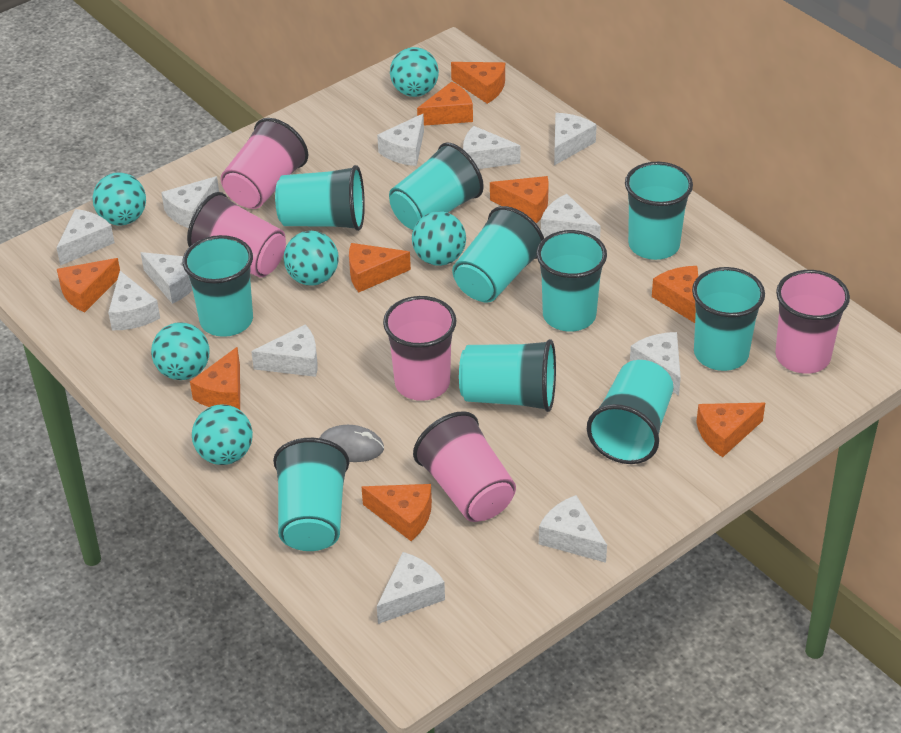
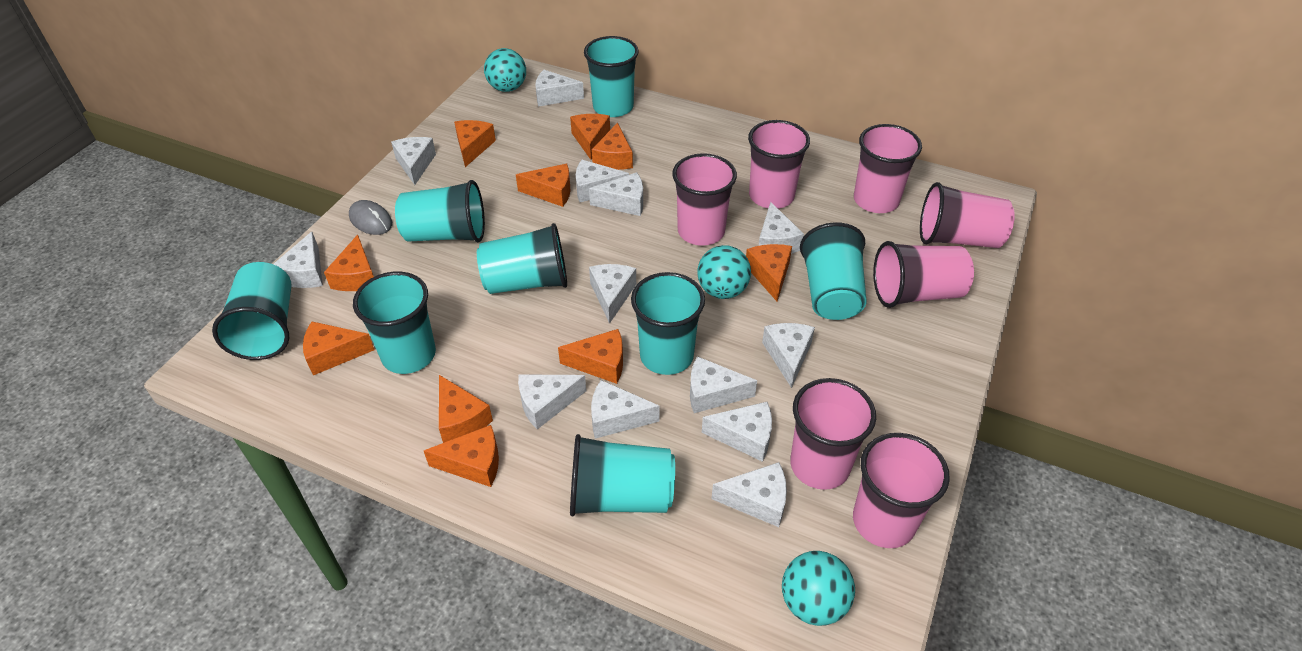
orange cheese: 9 -> 10
pink cup: 5 -> 7
turquoise ball: 6 -> 3
turquoise cup: 10 -> 8
white cheese: 12 -> 13

